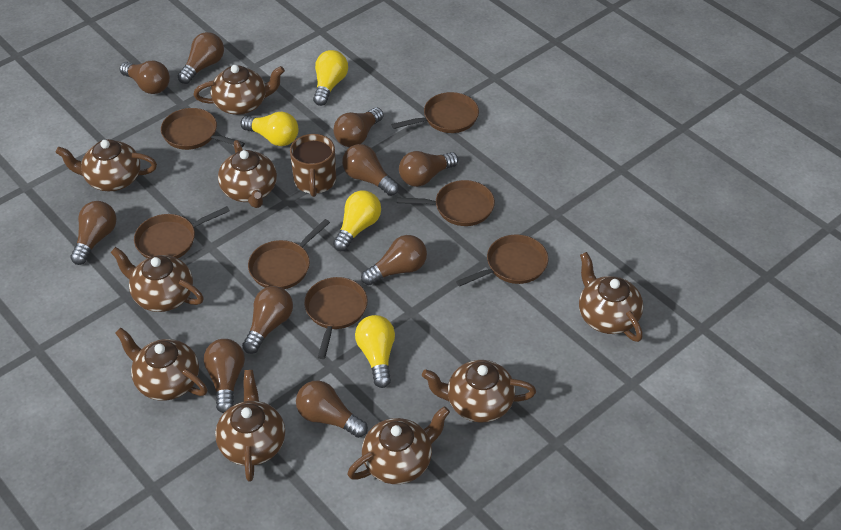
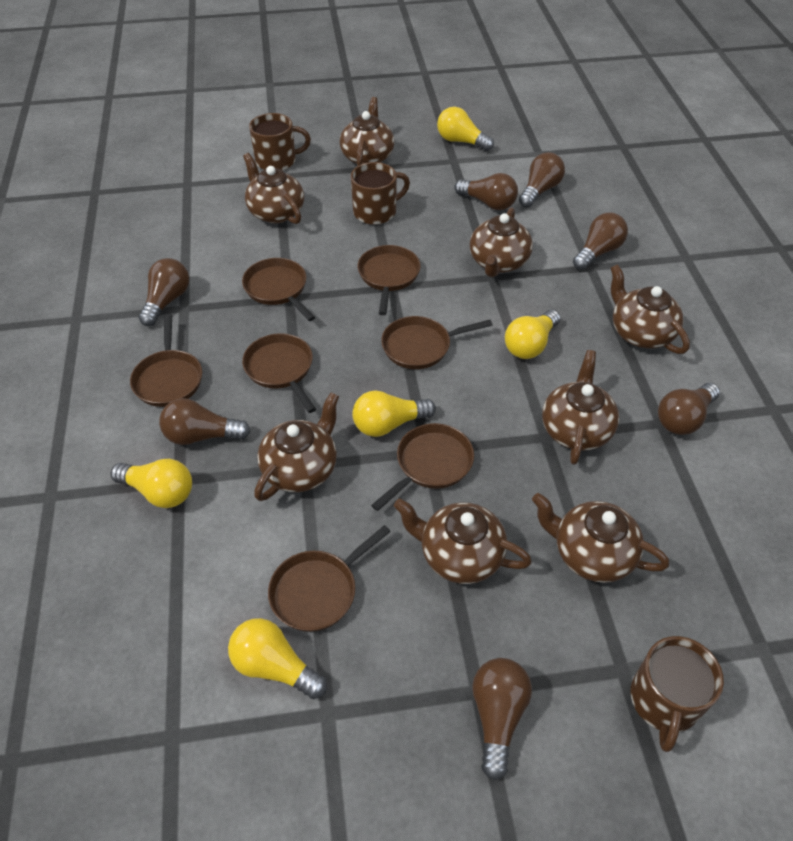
brown light bulb: 10 -> 7
brown mug: 1 -> 3
brown teapot: 9 -> 8
yellow light bulb: 4 -> 5

